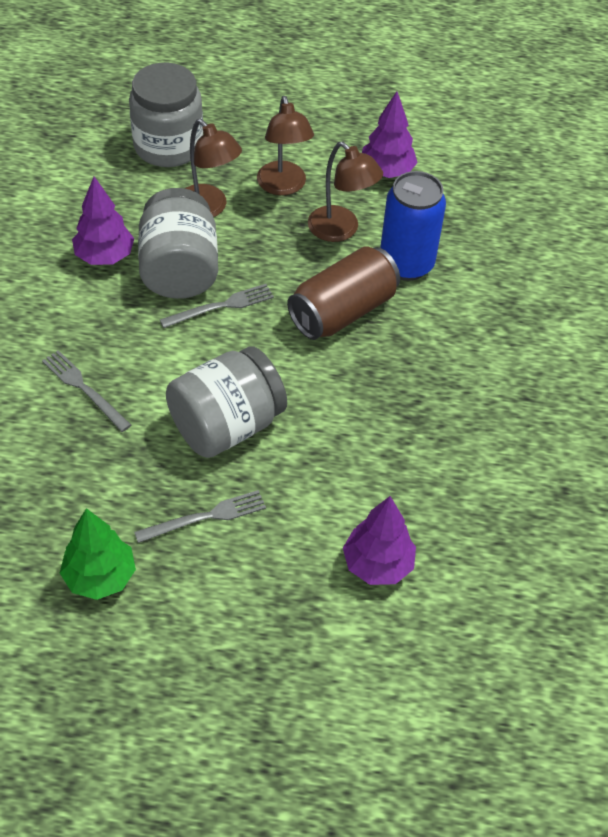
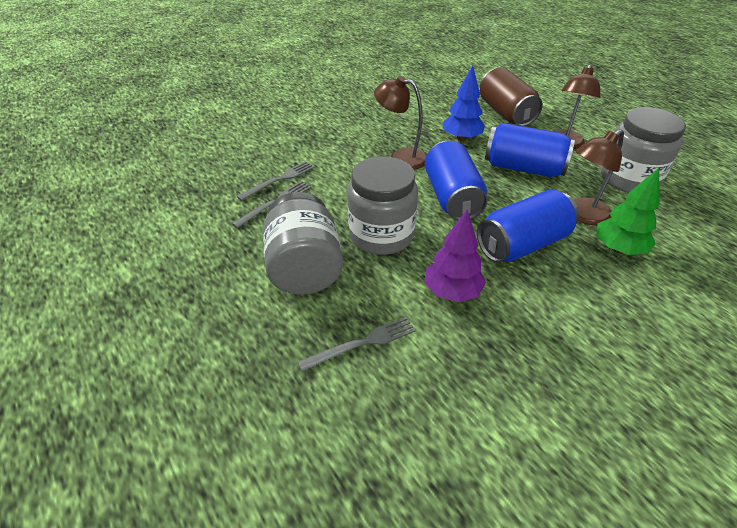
blue can: 1 -> 3
blue tree: 0 -> 1
purple tree: 3 -> 1

